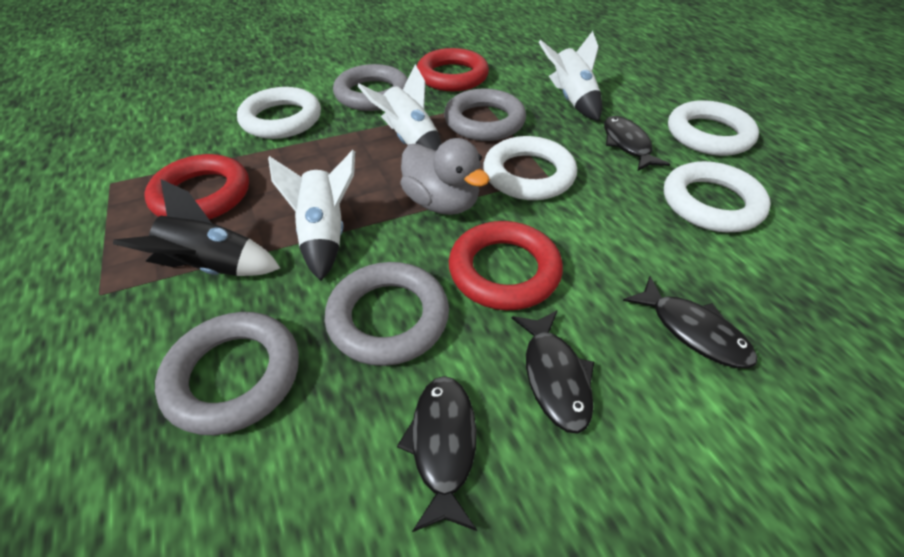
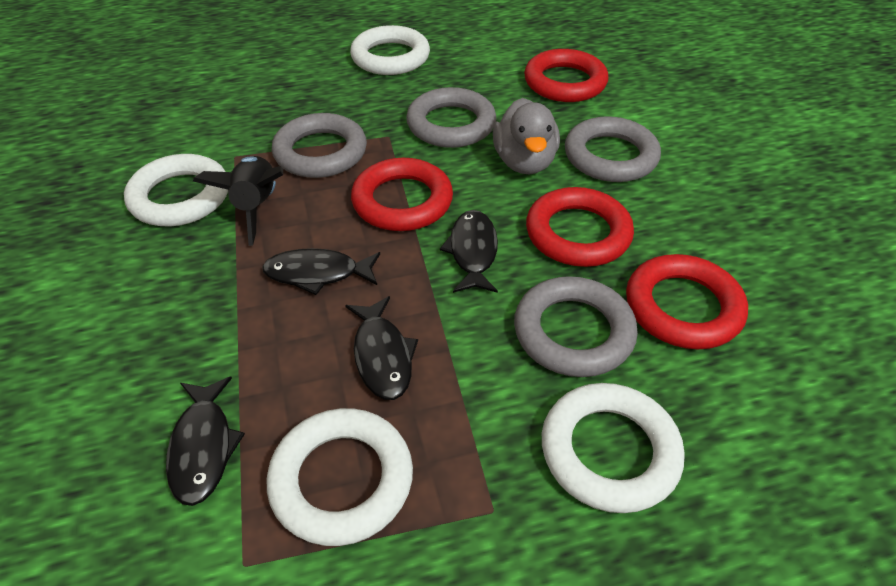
red ring: 3 -> 4
white rocket: 3 -> 0

